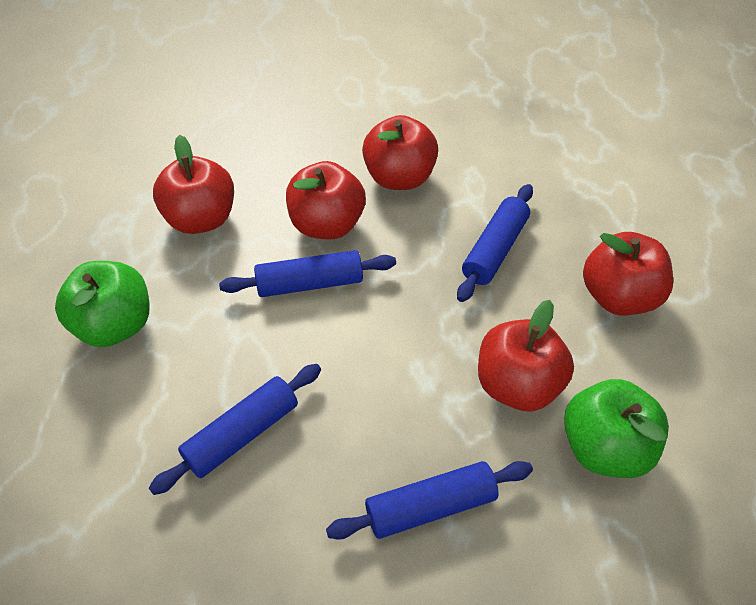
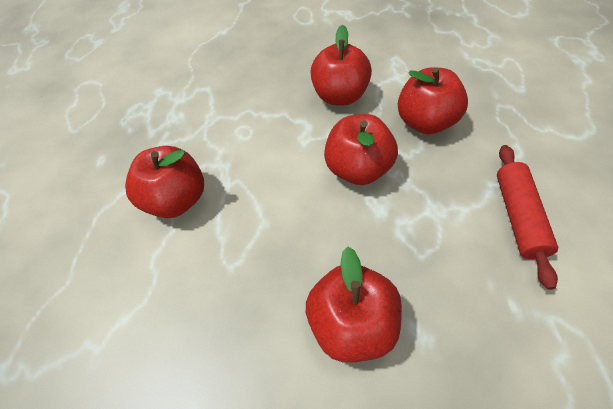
blue rolling pin: 4 -> 0
green apple: 2 -> 0
red rolling pin: 0 -> 1

